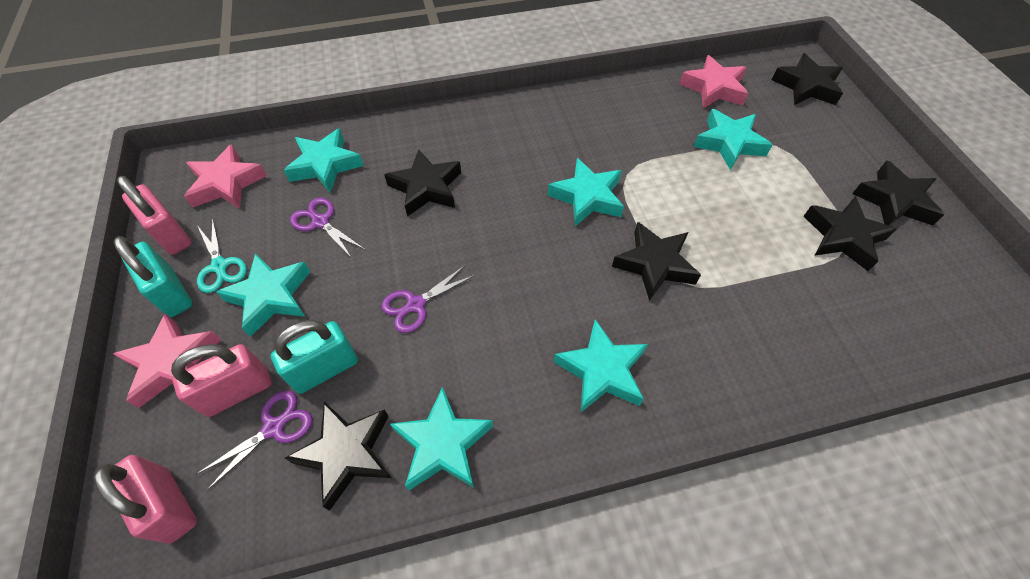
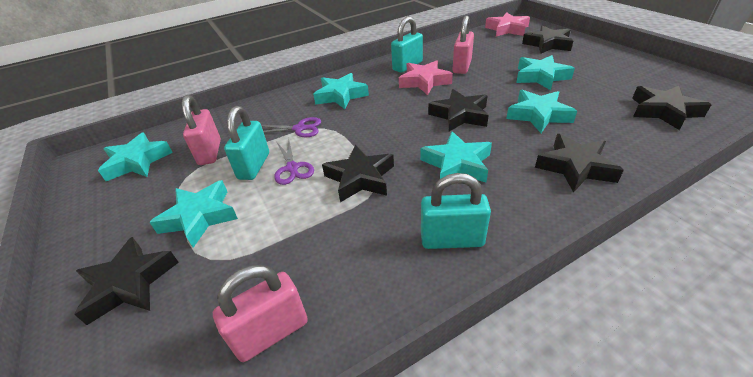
pink star: 3 -> 2
purple scissors: 3 -> 2
turquoise padlock: 2 -> 3
turquoise scissors: 1 -> 0

